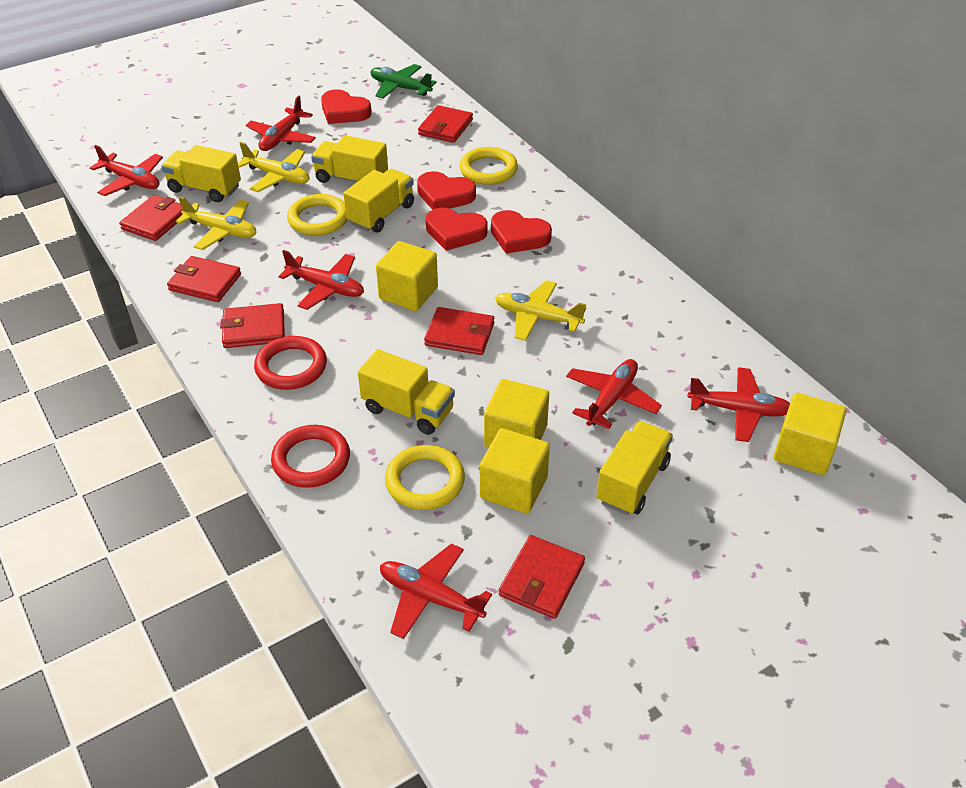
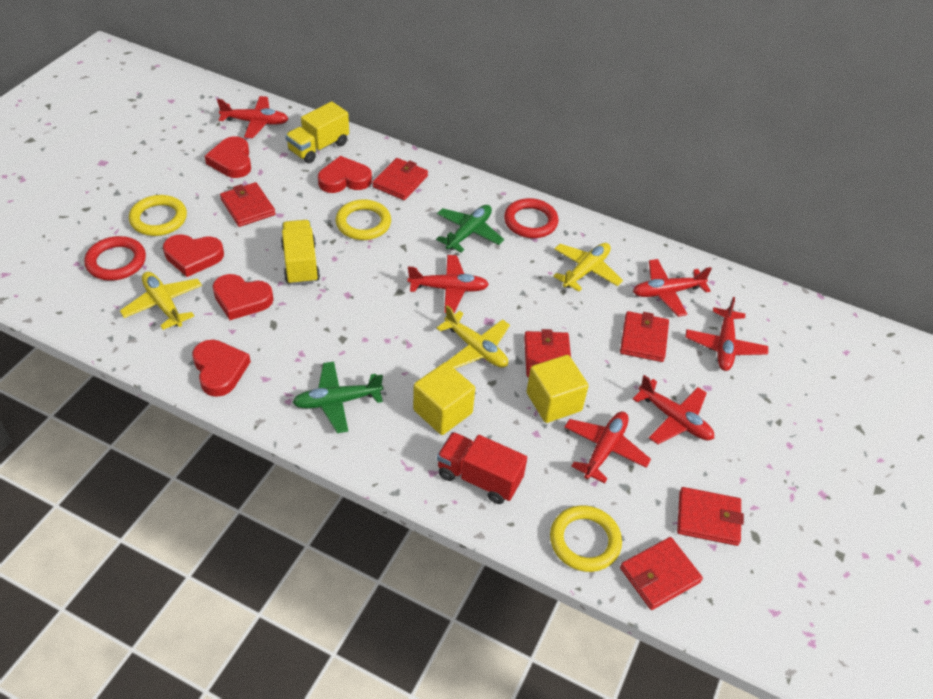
green plane: 1 -> 2
red heart: 4 -> 5
red truck: 0 -> 1
yellow cube: 4 -> 2
yellow truck: 5 -> 2

